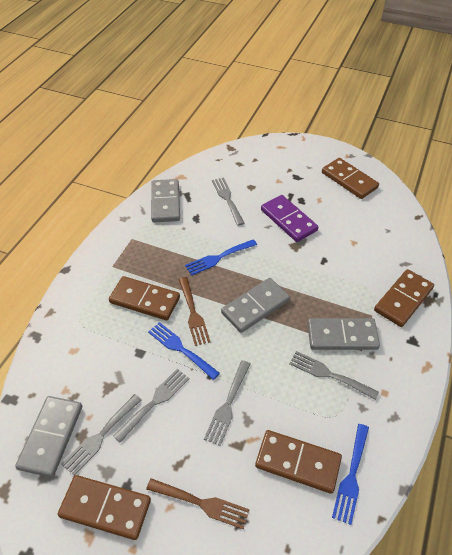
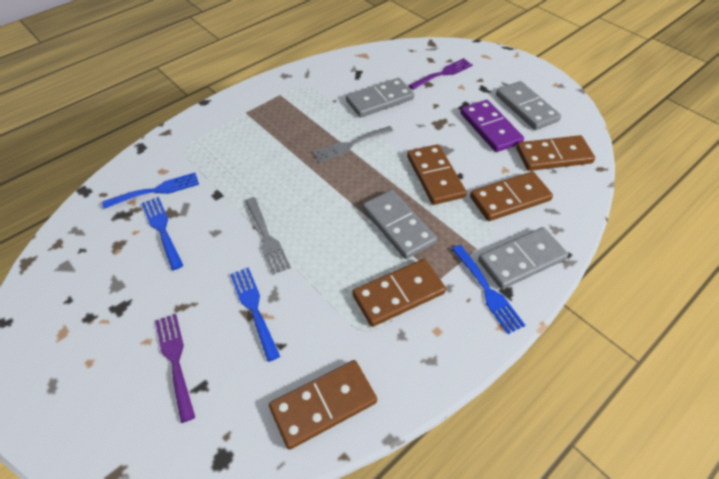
blue fork: 3 -> 4
brown fork: 2 -> 0
grey fork: 5 -> 2
purple fork: 0 -> 2

